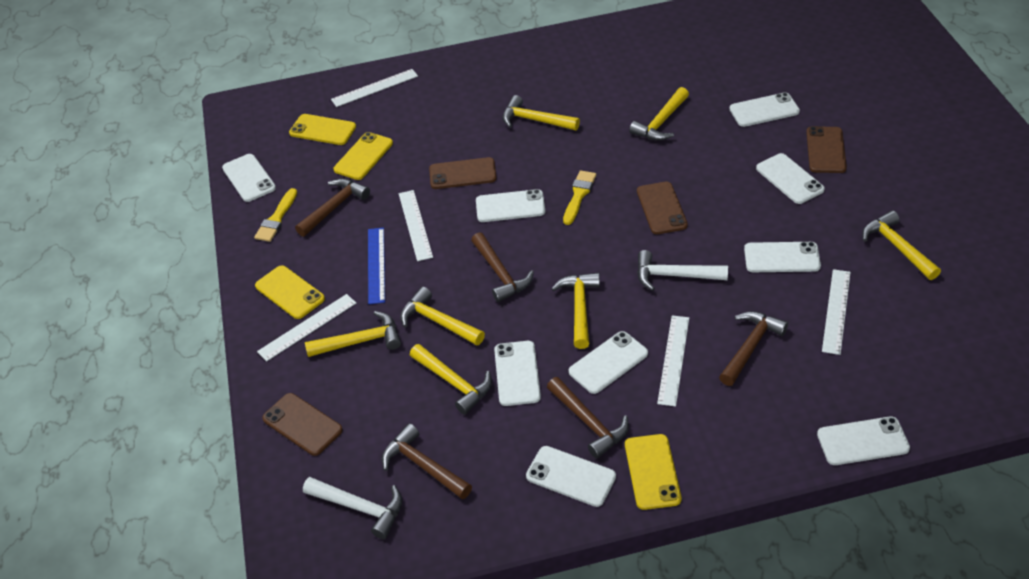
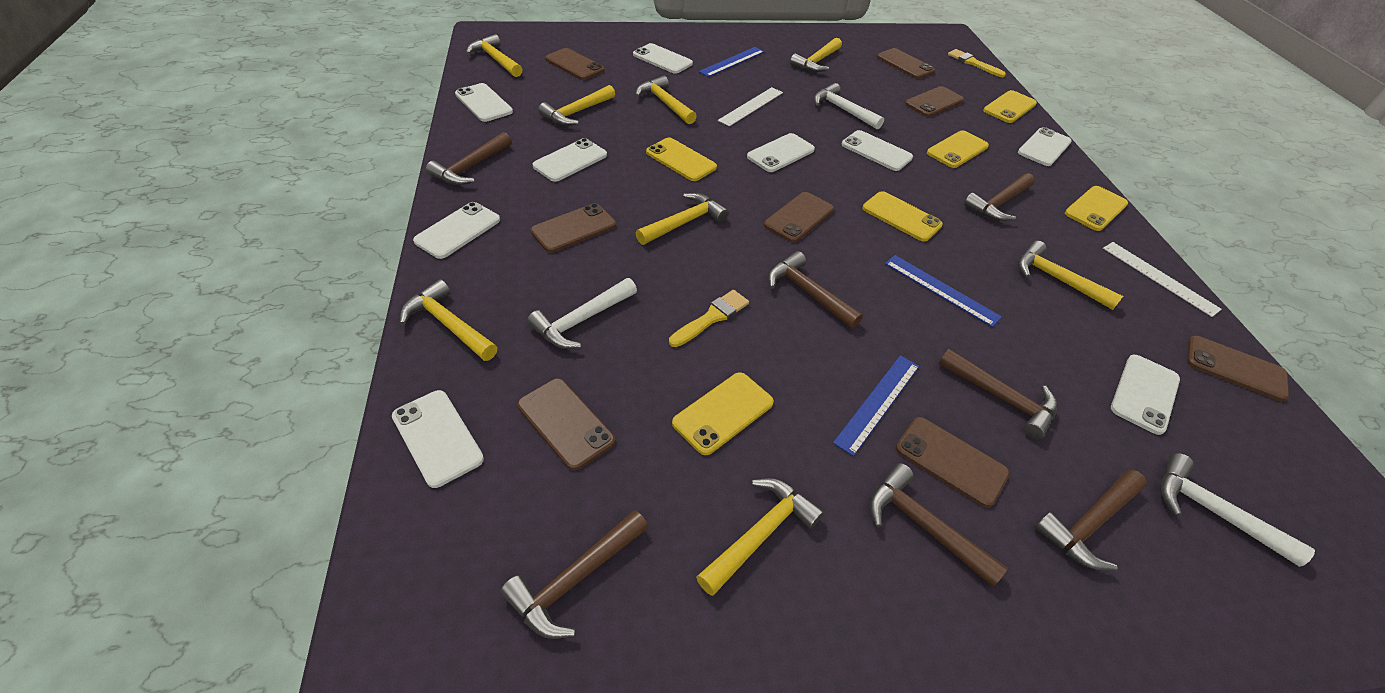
blue ruler: 1 -> 3
brown hammer: 5 -> 7
brown phone: 4 -> 8
white hammer: 2 -> 3
white ruler: 5 -> 2
yellow hammer: 7 -> 8
yellow phone: 4 -> 6

